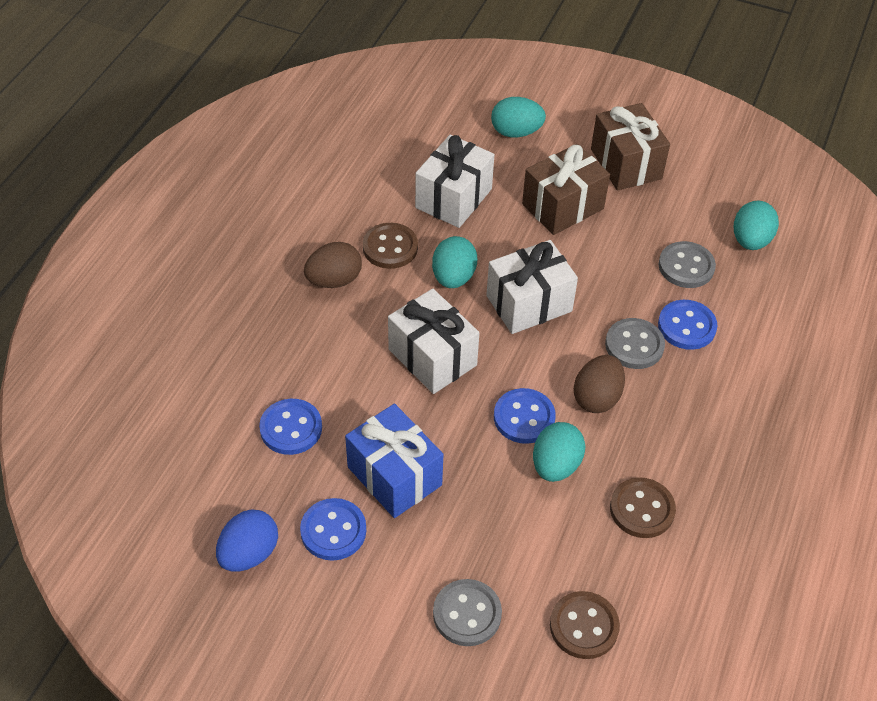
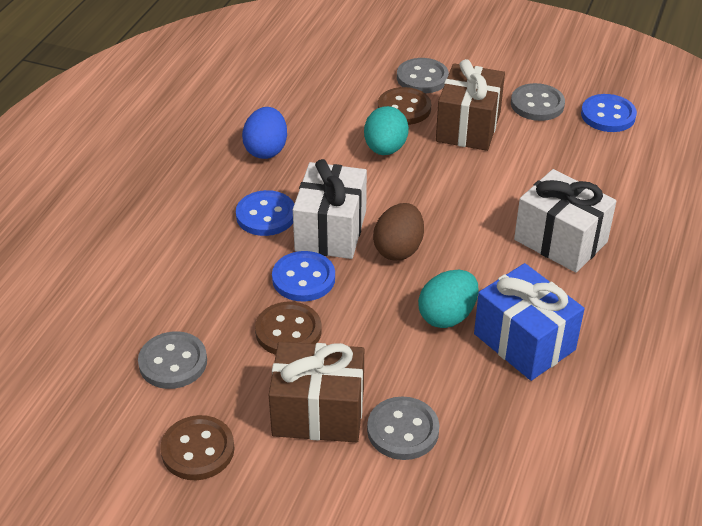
blue button: 4 -> 3
brown egg: 2 -> 1
grey button: 3 -> 4
turquoise egg: 4 -> 2
white gift: 3 -> 2

